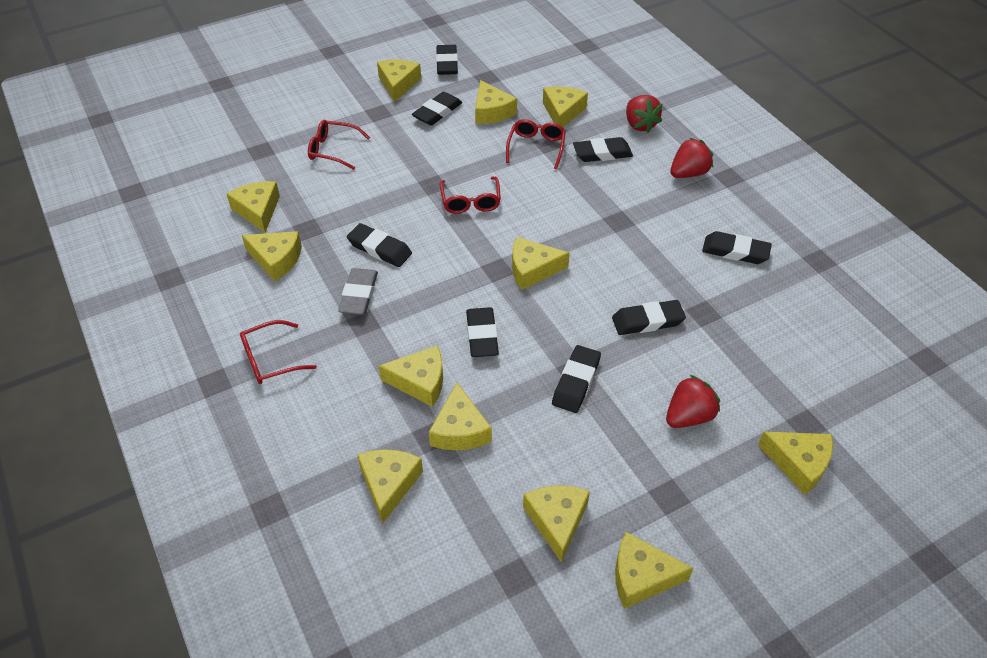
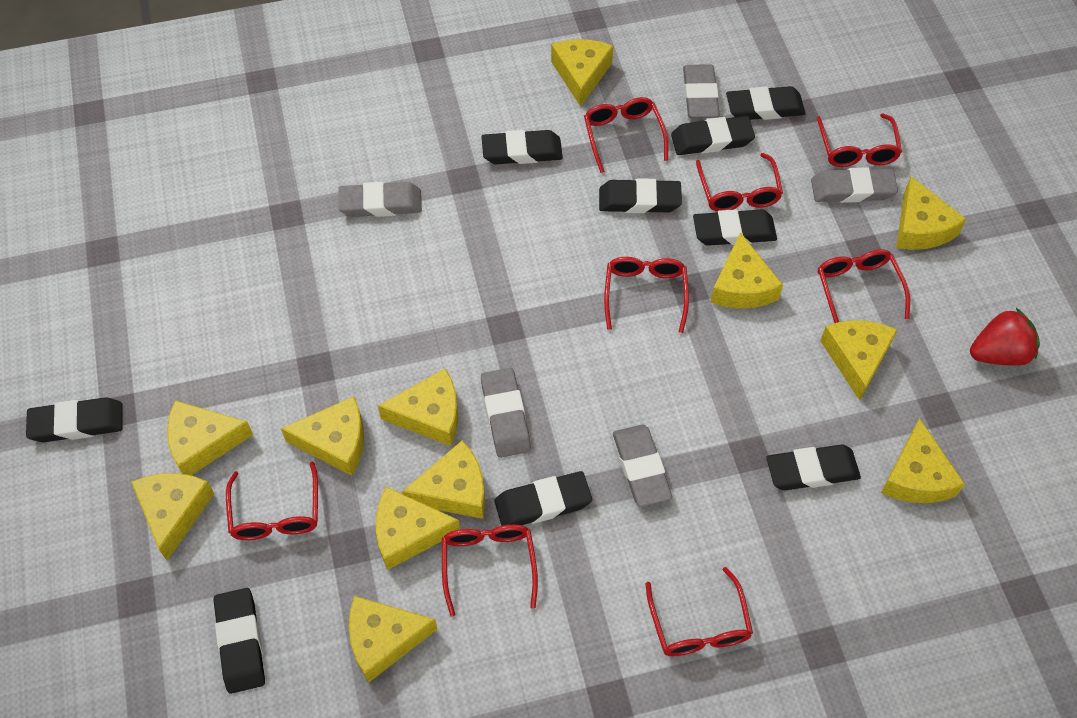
black eraser: 8 -> 9
grey eraser: 1 -> 5
red glasses: 4 -> 8
red strawberry: 3 -> 1

